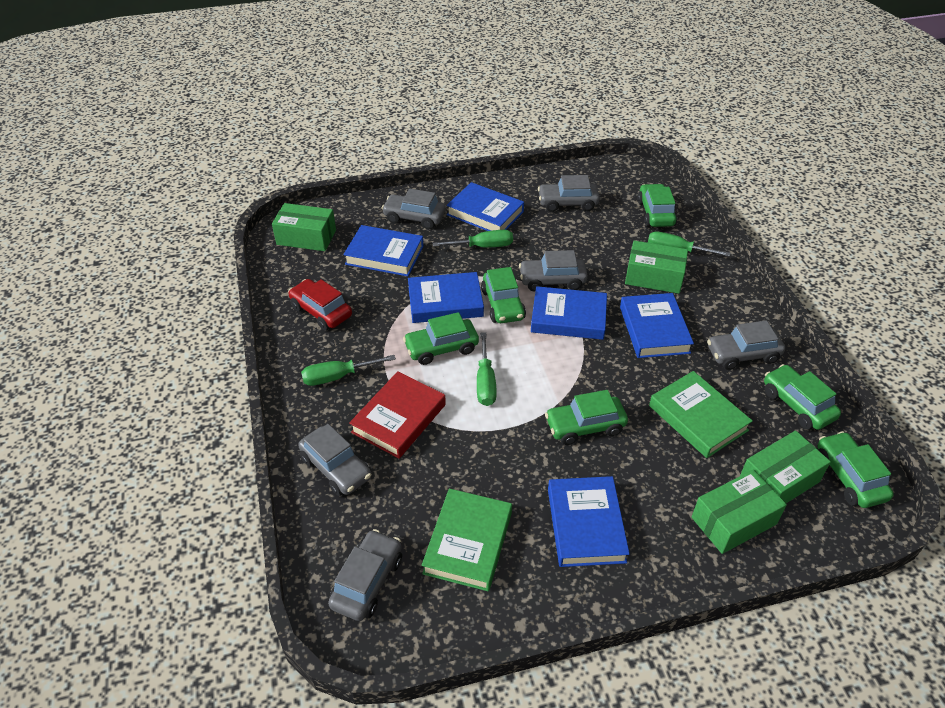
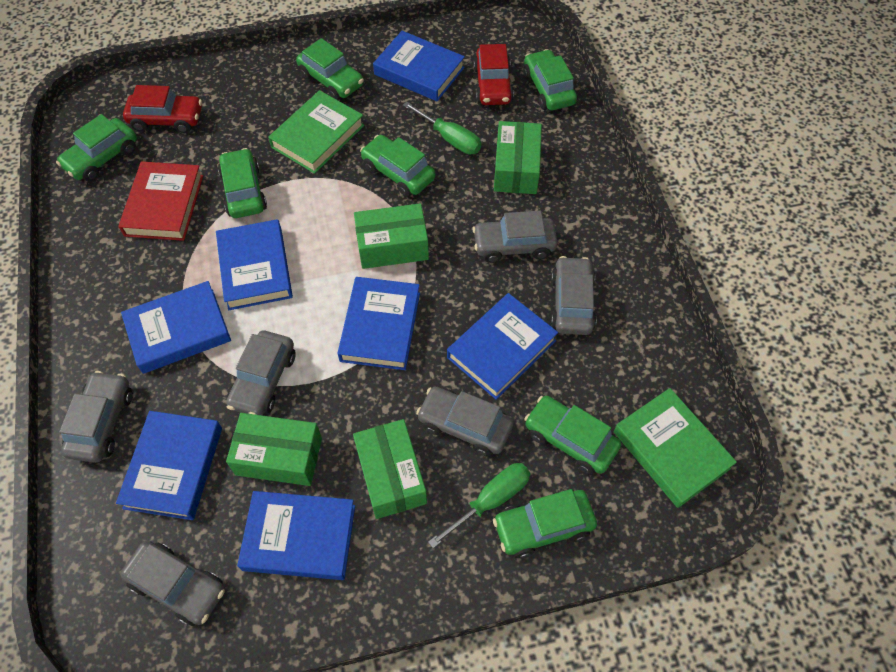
blue book: 6 -> 7
green car: 6 -> 7
green screwdriver: 4 -> 2
red car: 1 -> 2

